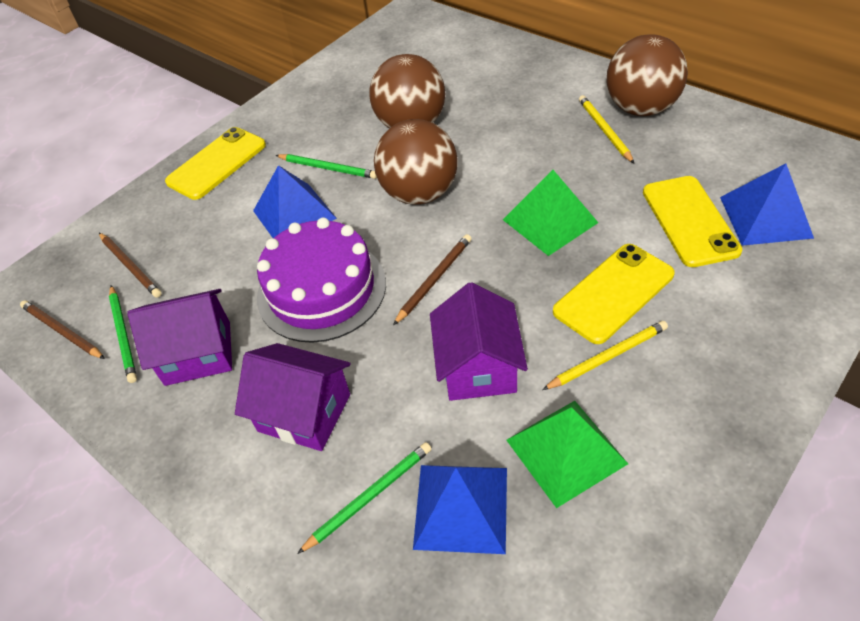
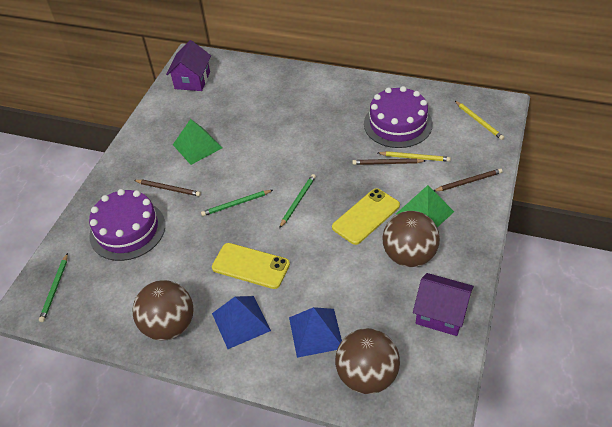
blue pyramid: 3 -> 2
purple cake: 1 -> 2
purple house: 3 -> 2
yellow phone: 3 -> 2

